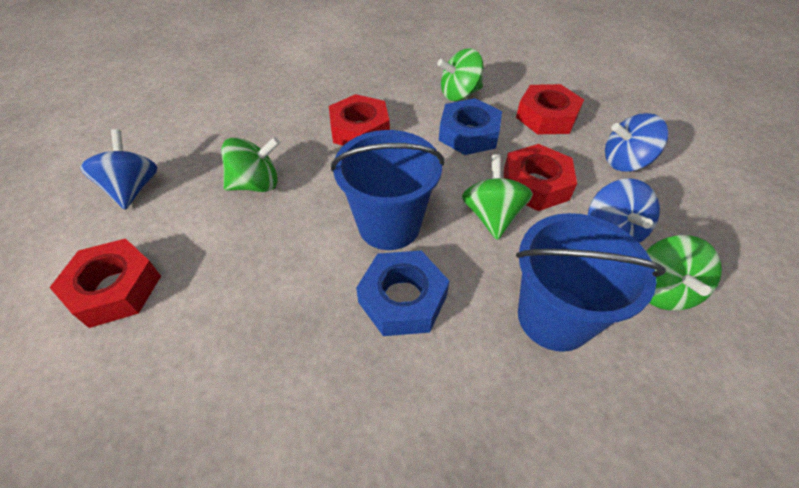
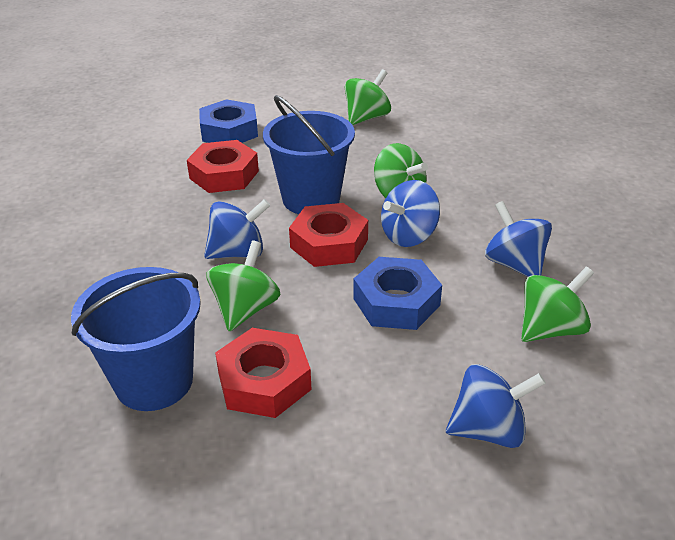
blue spinning top: 3 -> 4
red nut: 4 -> 3

